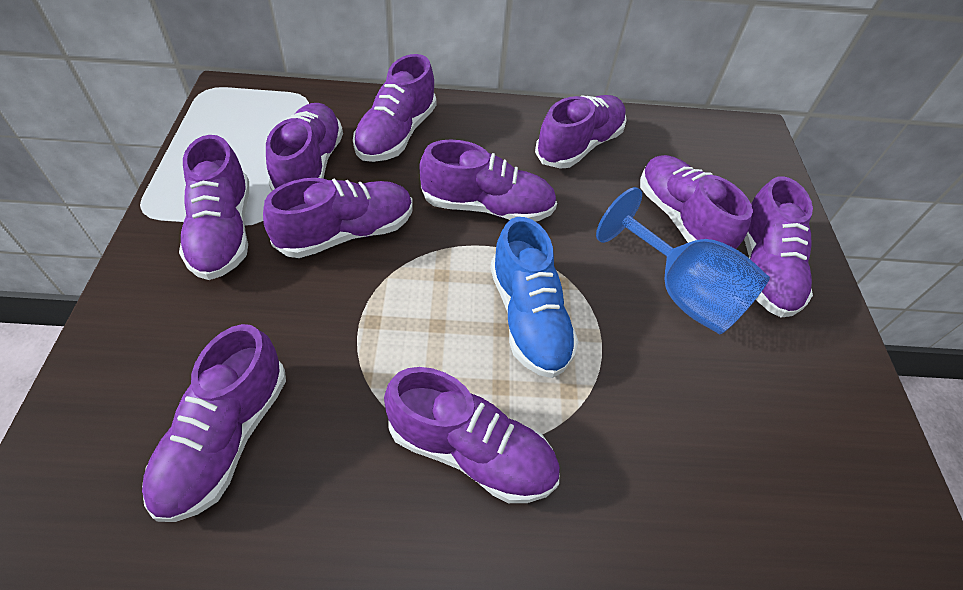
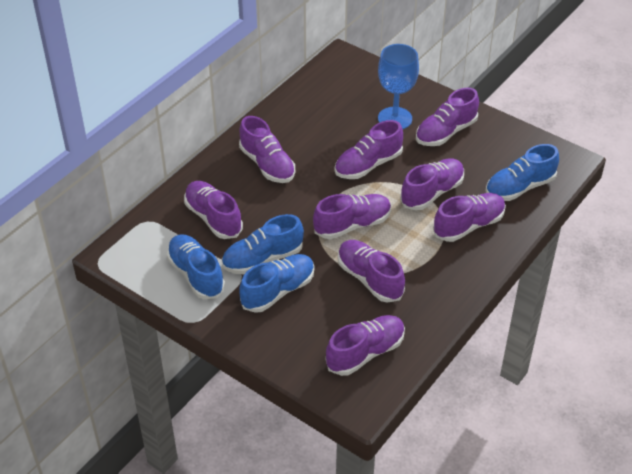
blue shoe: 1 -> 4
purple shoe: 10 -> 9

